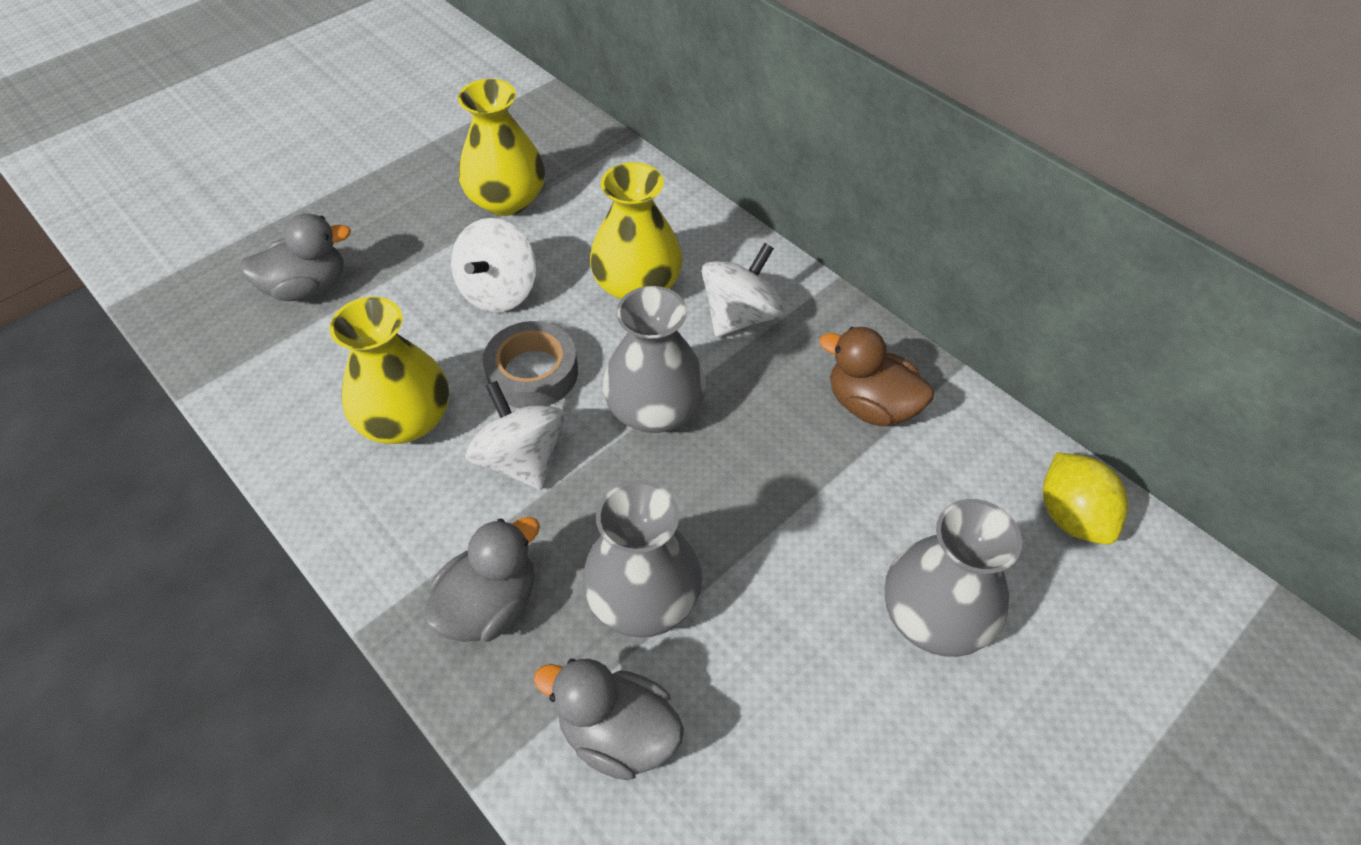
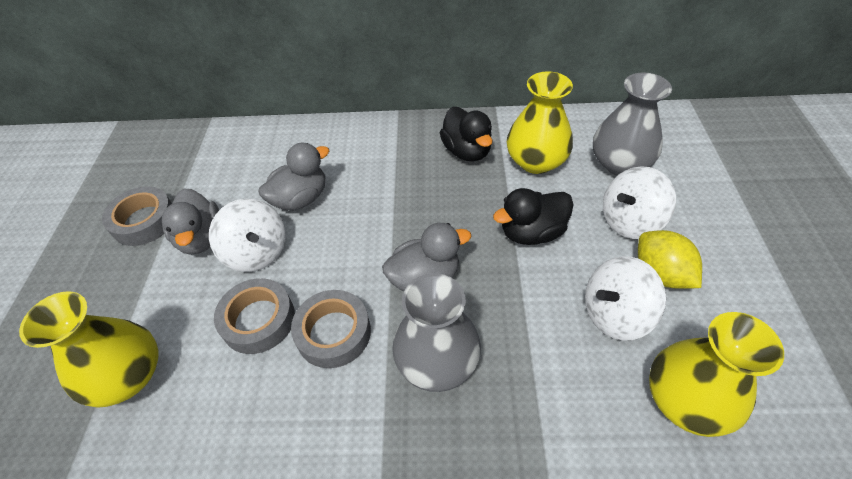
black duck: 0 -> 2
brown duck: 1 -> 0
grey tape: 1 -> 3
grey vase: 3 -> 2

